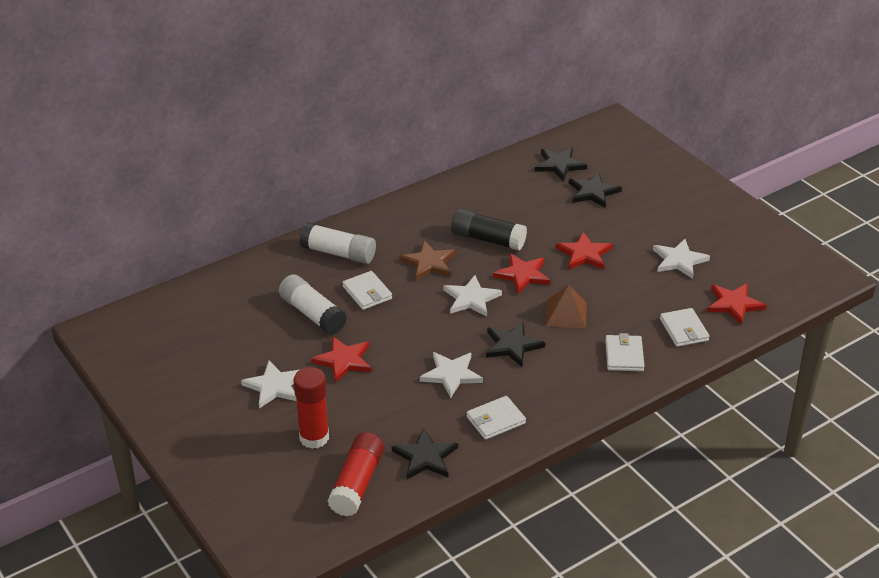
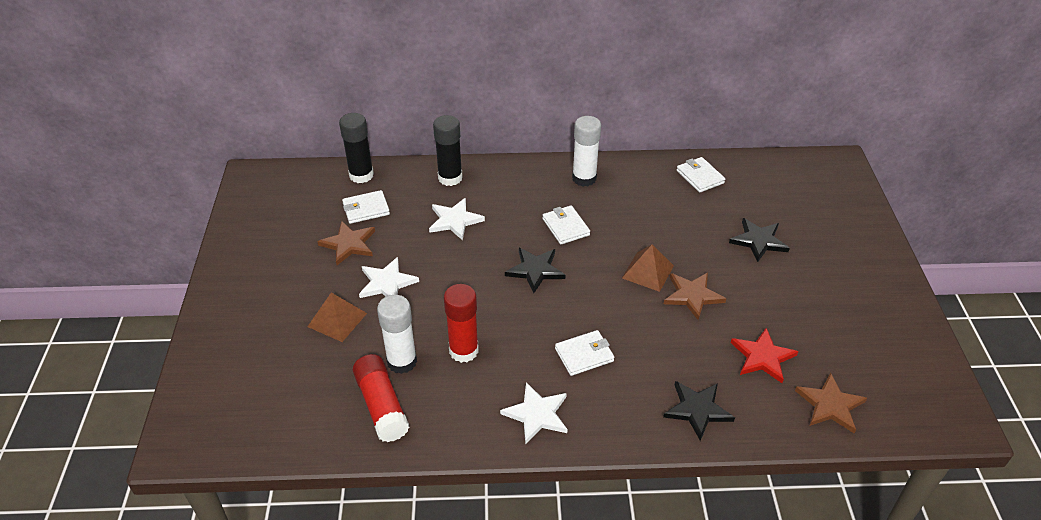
black glue stick: 1 -> 2
black star: 4 -> 3
brown pyramid: 1 -> 2
brown star: 1 -> 3
red star: 4 -> 1
white star: 4 -> 3

